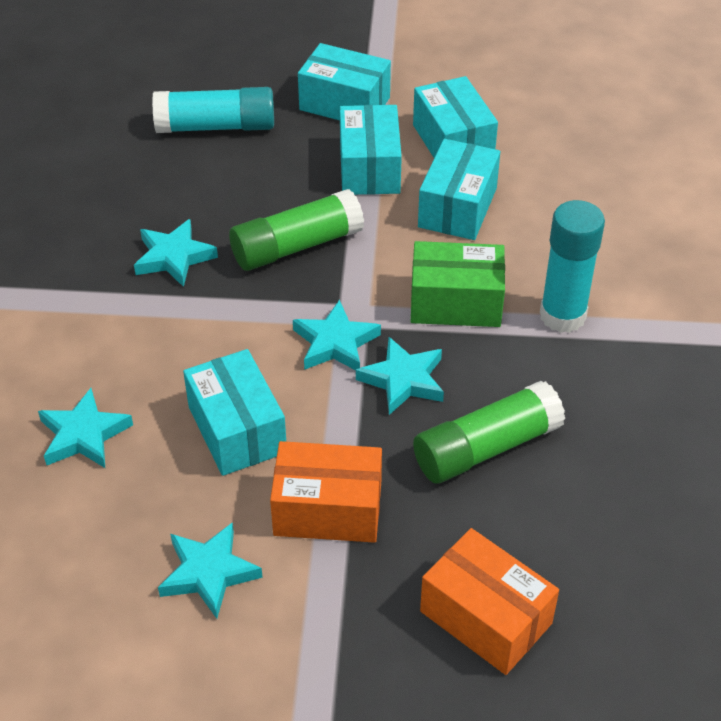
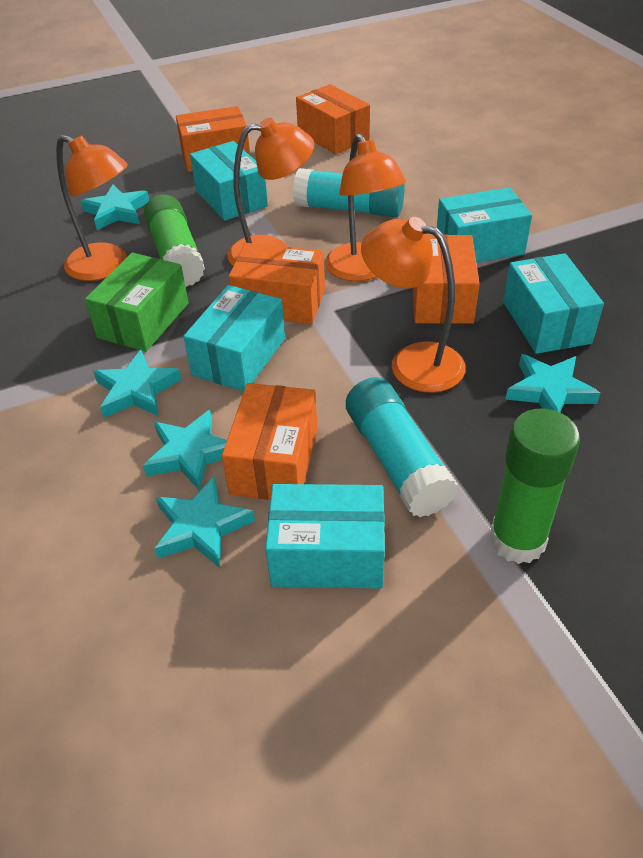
orange box: 2 -> 5
orange lamp: 0 -> 4

